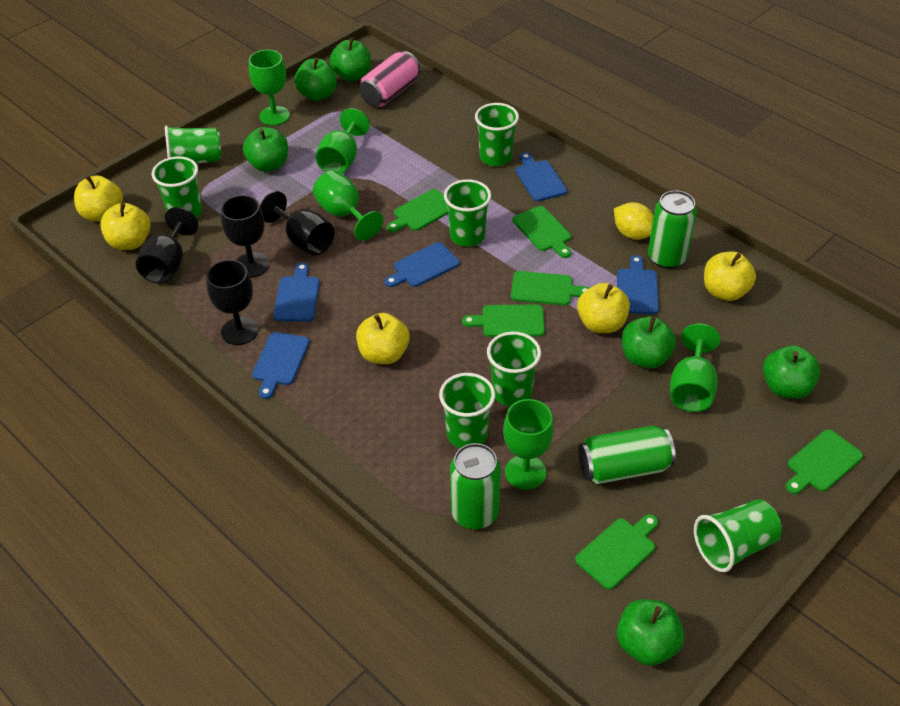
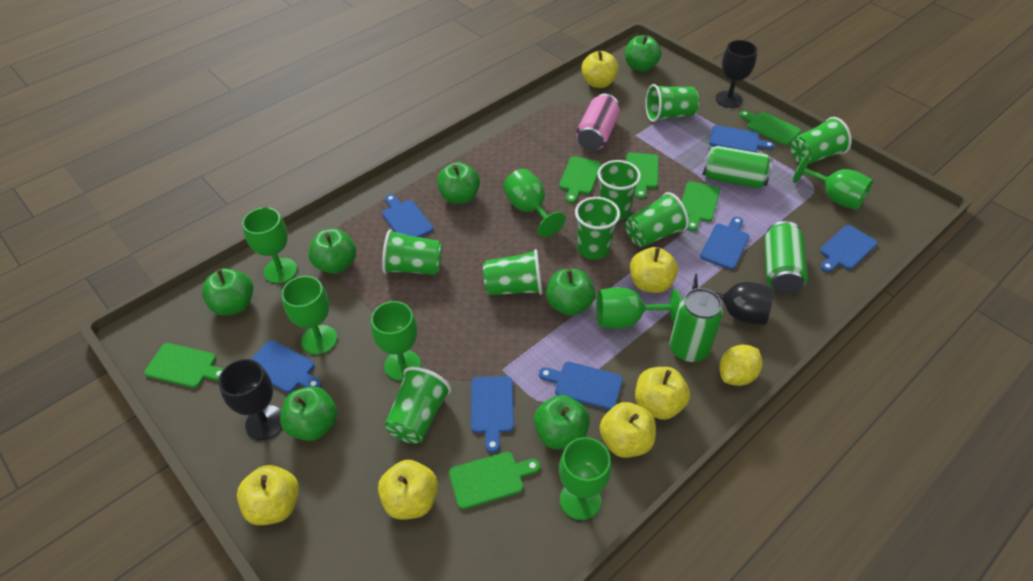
black goblet: 4 -> 3
blue cutting board: 5 -> 7
green apple: 6 -> 7
green cup: 7 -> 8
green goblet: 5 -> 7
yellow apple: 5 -> 6

